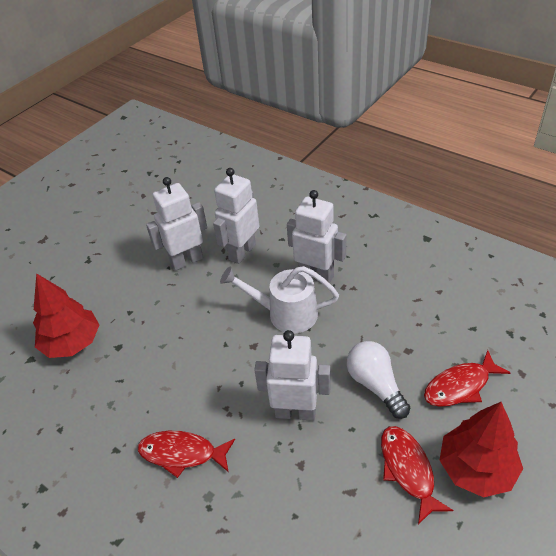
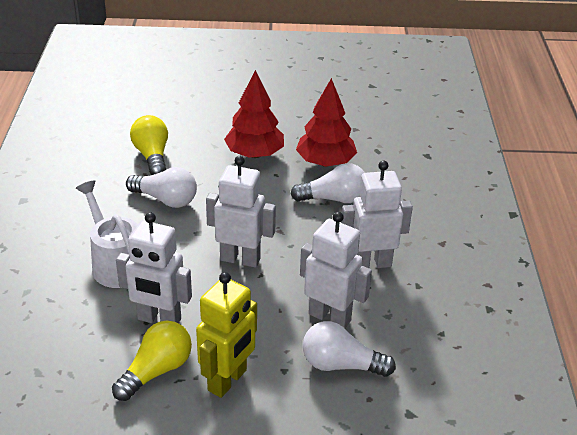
red fish: 3 -> 0
white light bulb: 1 -> 3
yellow light bulb: 0 -> 2
yellow robot: 0 -> 1

